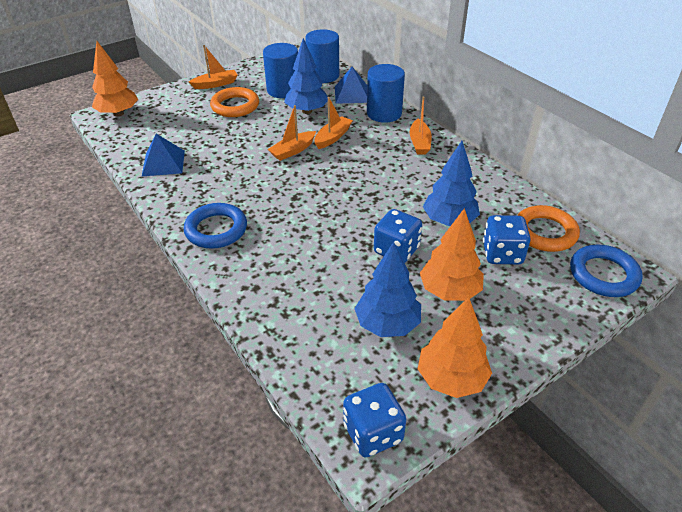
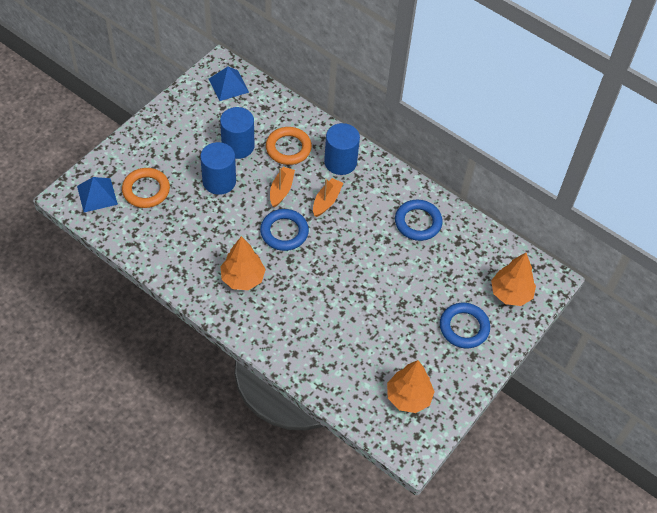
blue dice: 3 -> 0
blue ring: 2 -> 3
blue tree: 3 -> 0
orange boat: 4 -> 2

